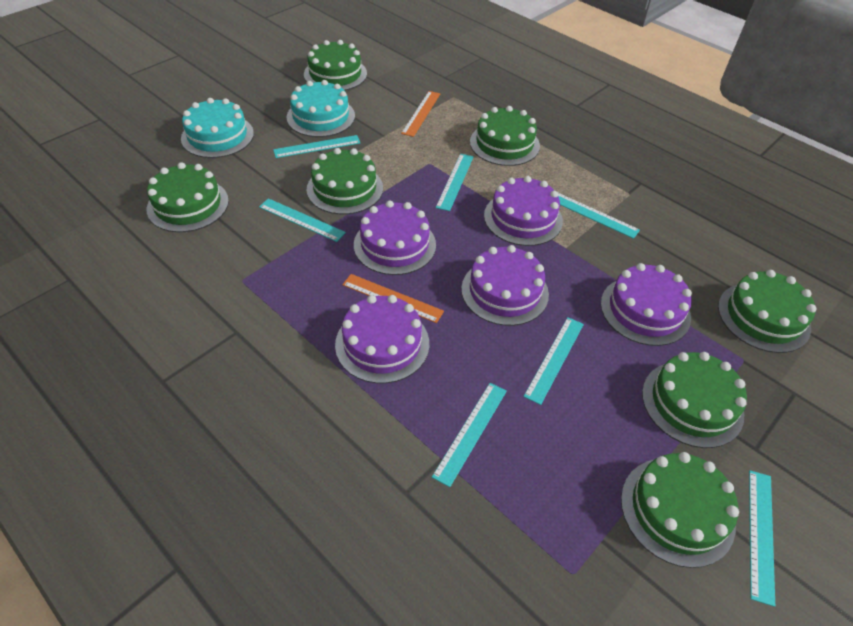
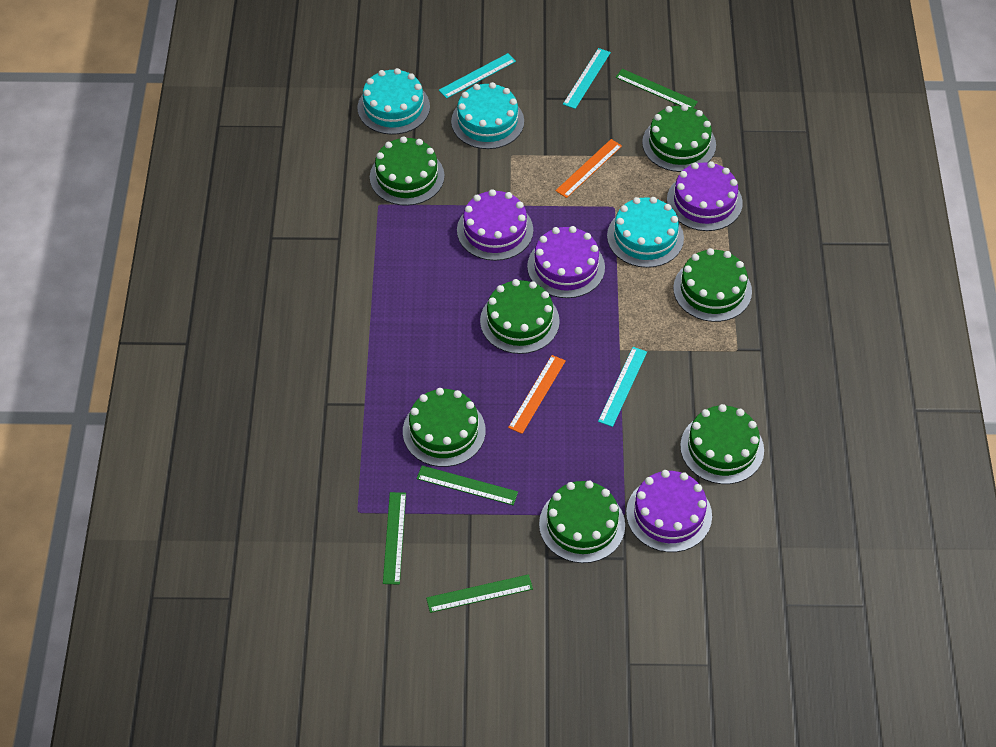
green ruler: 0 -> 4
purple cake: 5 -> 4
turquoise cake: 2 -> 3
turquoise ruler: 7 -> 3

